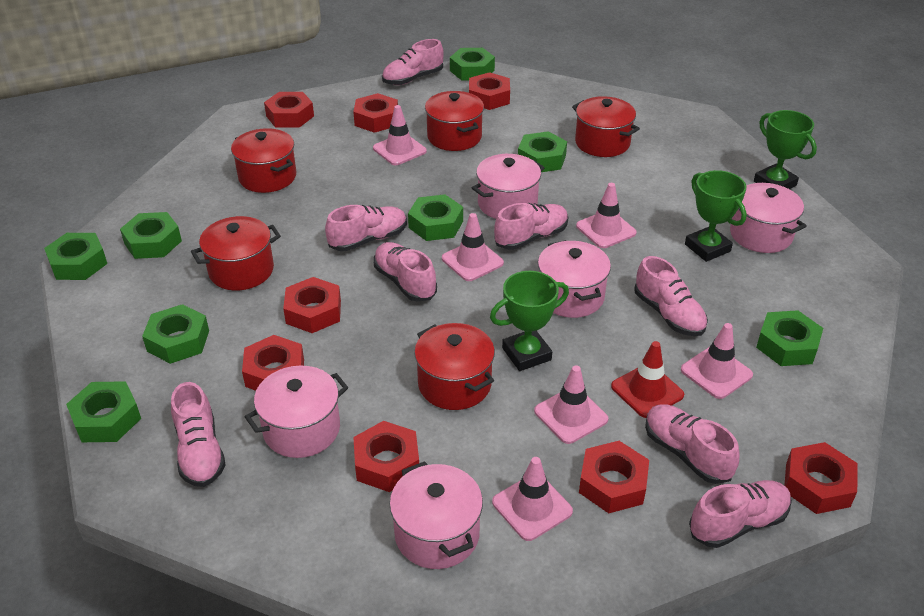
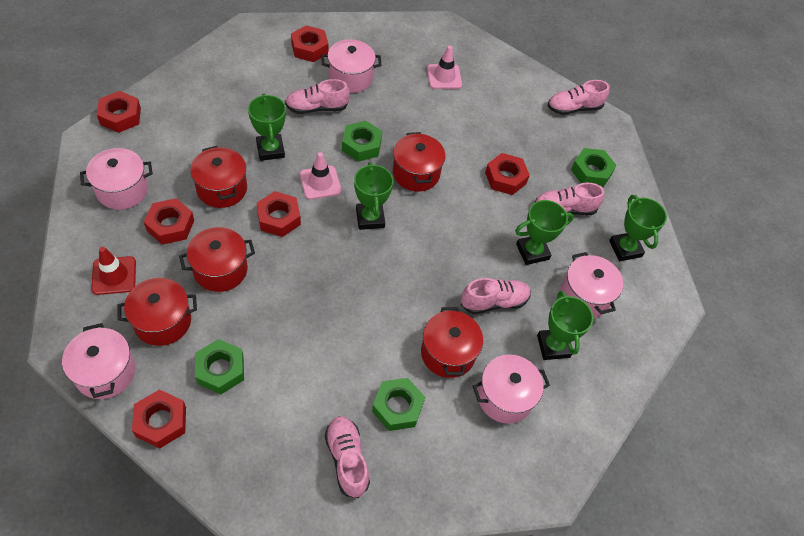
green nut: 8 -> 4
green trophy: 3 -> 5
pink shoe: 8 -> 5
pink traffic cone: 6 -> 2
red nut: 8 -> 6

